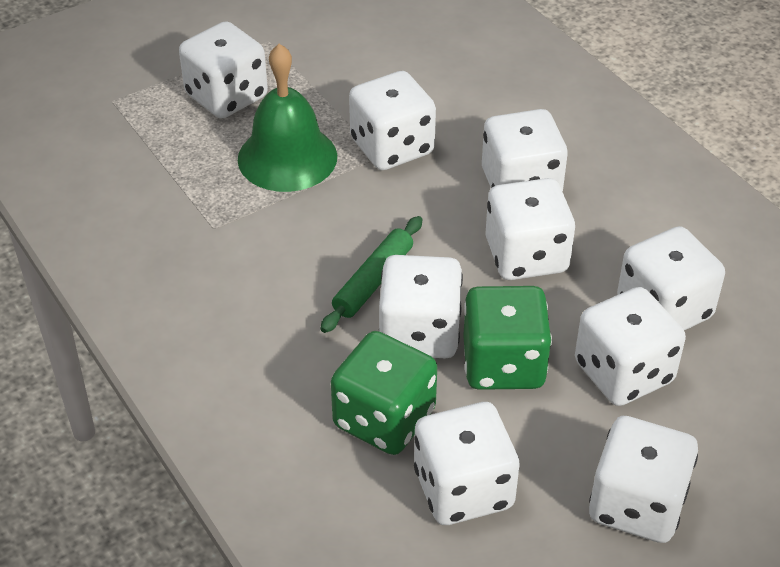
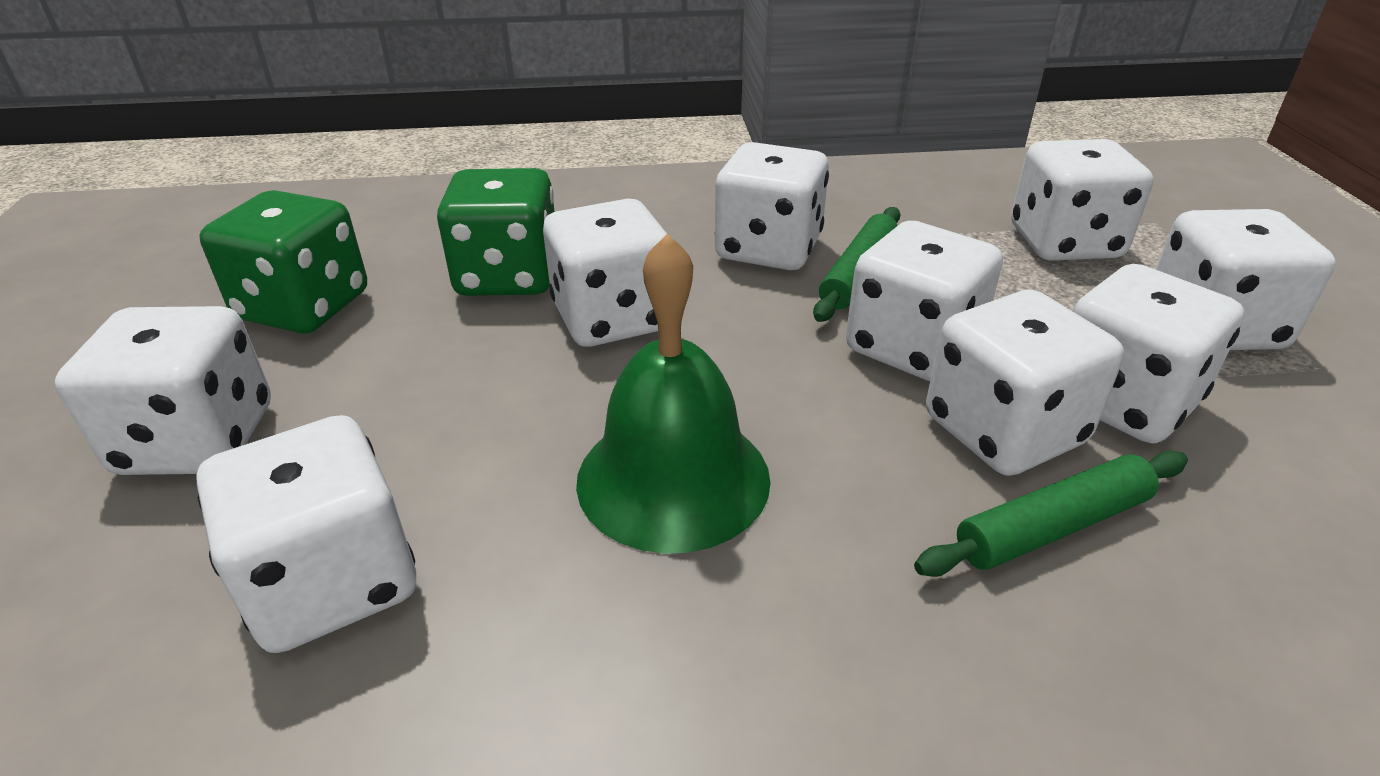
green rolling pin: 1 -> 2

